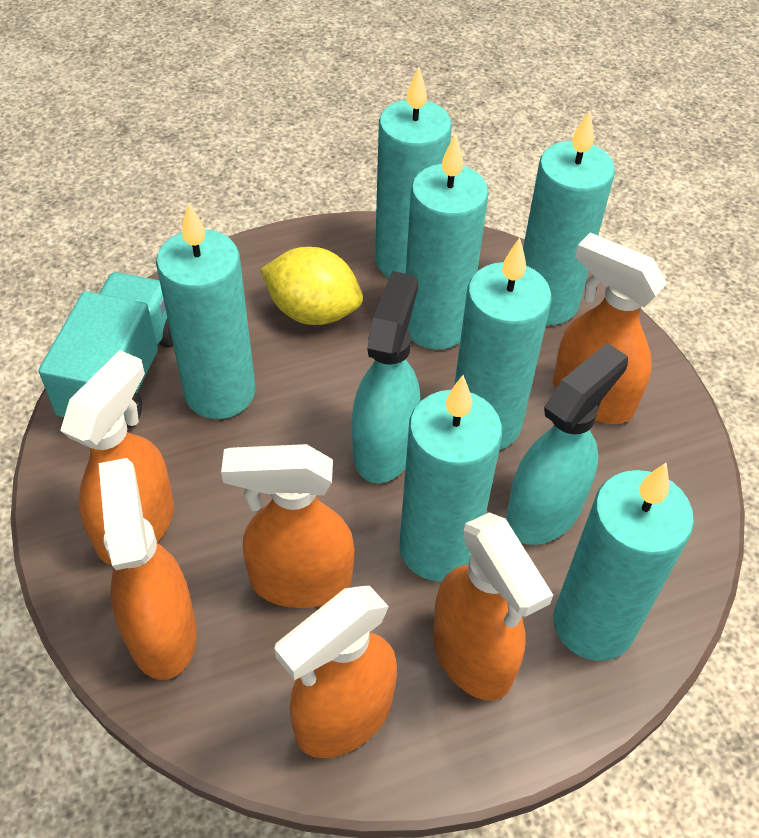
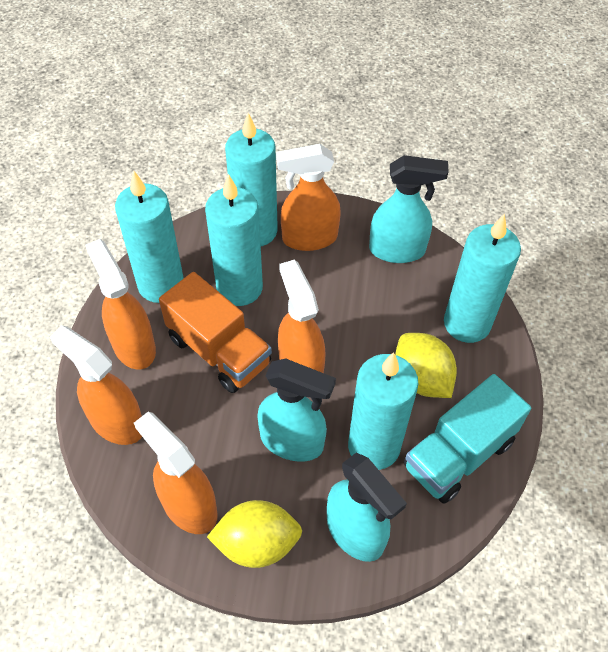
orange spray bottle: 6 -> 5
orange truck: 0 -> 1
turquoise candle: 7 -> 5
turquoise spray bottle: 2 -> 3
yellow lemon: 1 -> 2

